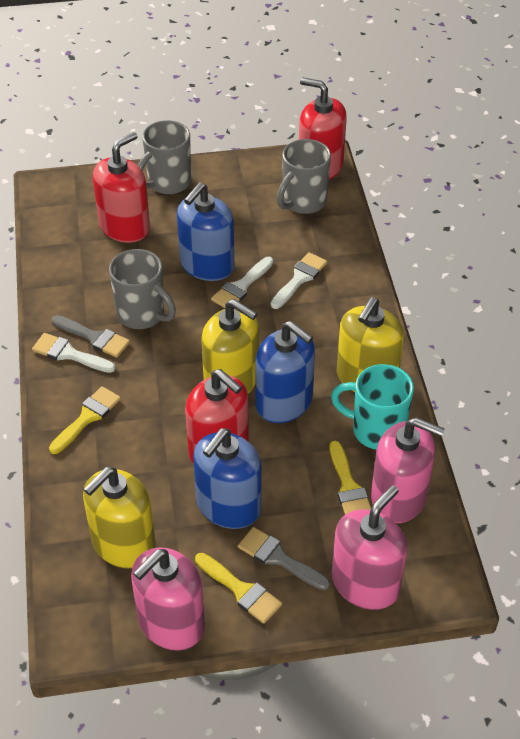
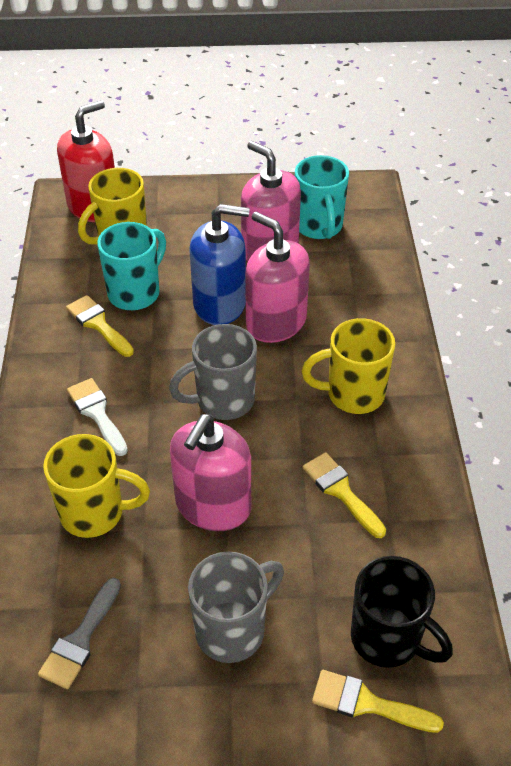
black mug: 0 -> 1
blue soap dispenser: 3 -> 1
grey brush: 2 -> 1
grey mug: 3 -> 2
red soap dispenser: 3 -> 1
turquoise mug: 1 -> 2
white brush: 3 -> 1
yellow mug: 0 -> 3
yellow soap dispenser: 3 -> 0

